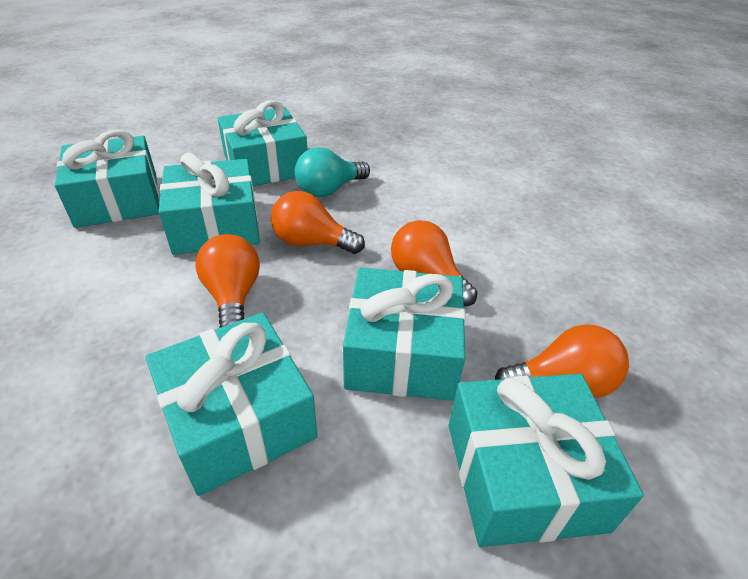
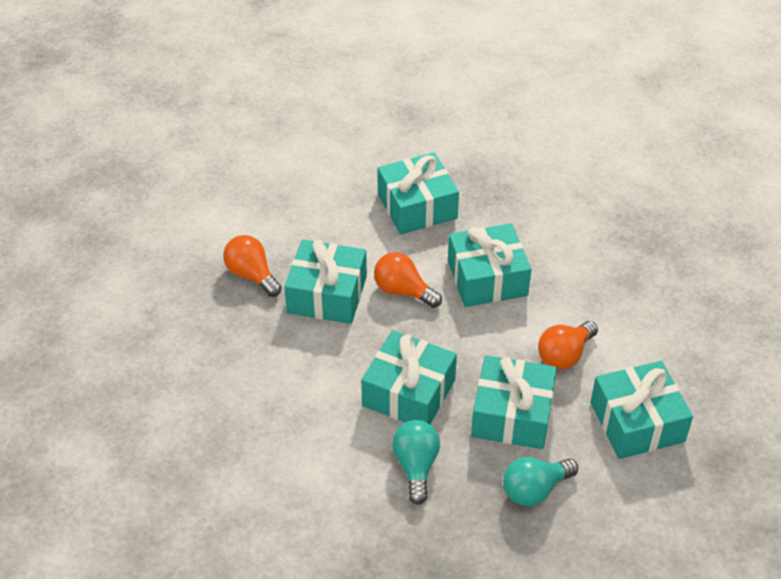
orange light bulb: 4 -> 3
turquoise light bulb: 1 -> 2

